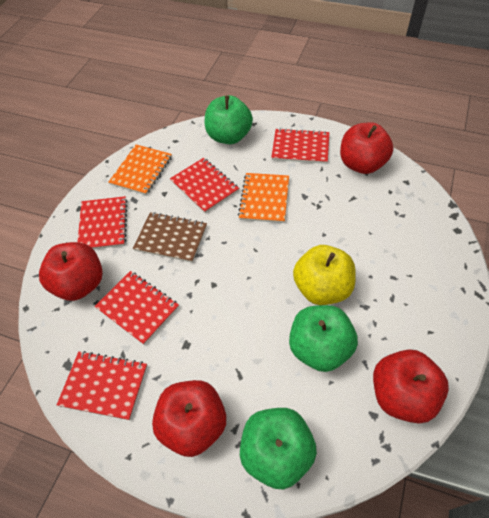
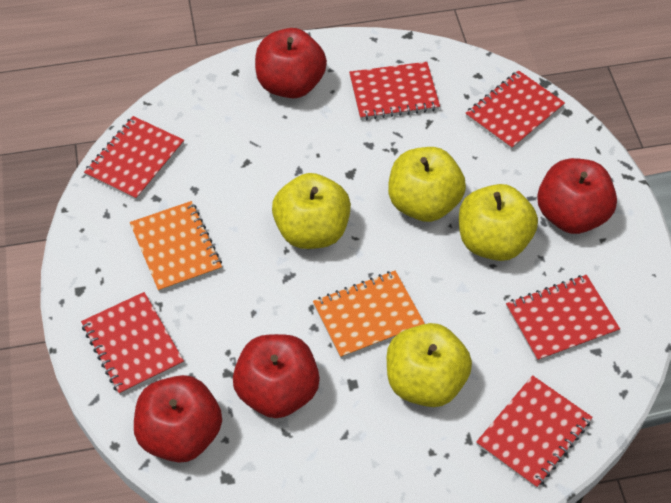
brown notebook: 1 -> 0
green apple: 3 -> 0
red notebook: 5 -> 6
yellow apple: 1 -> 4

